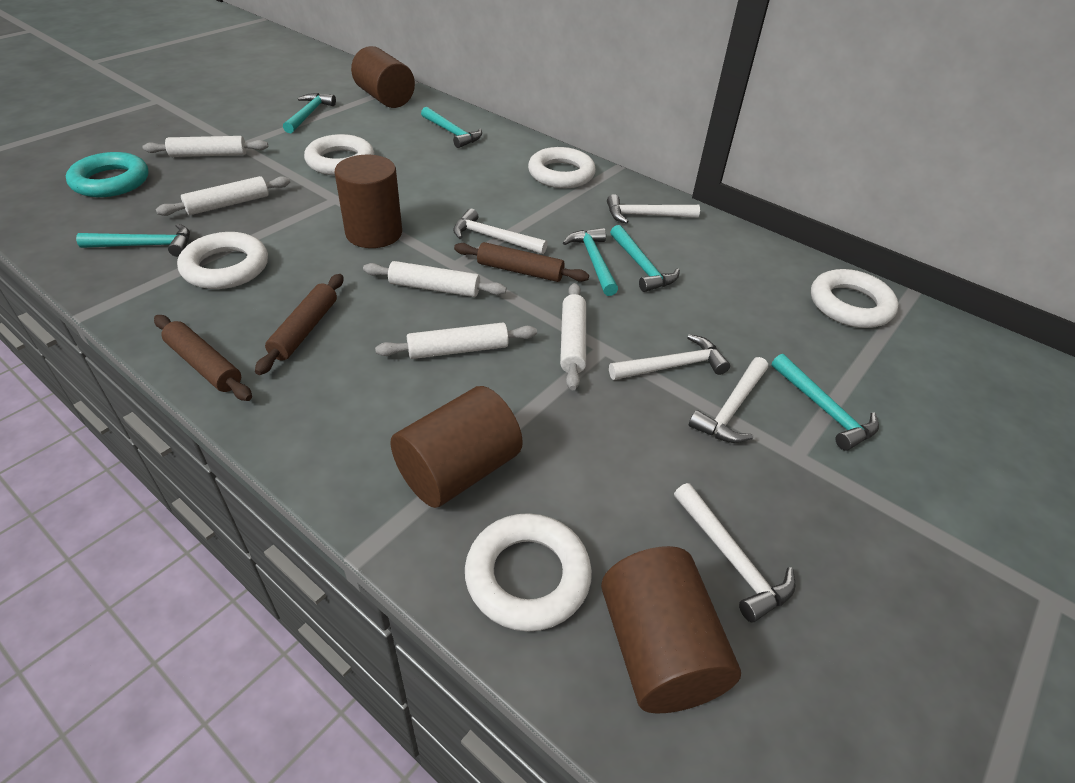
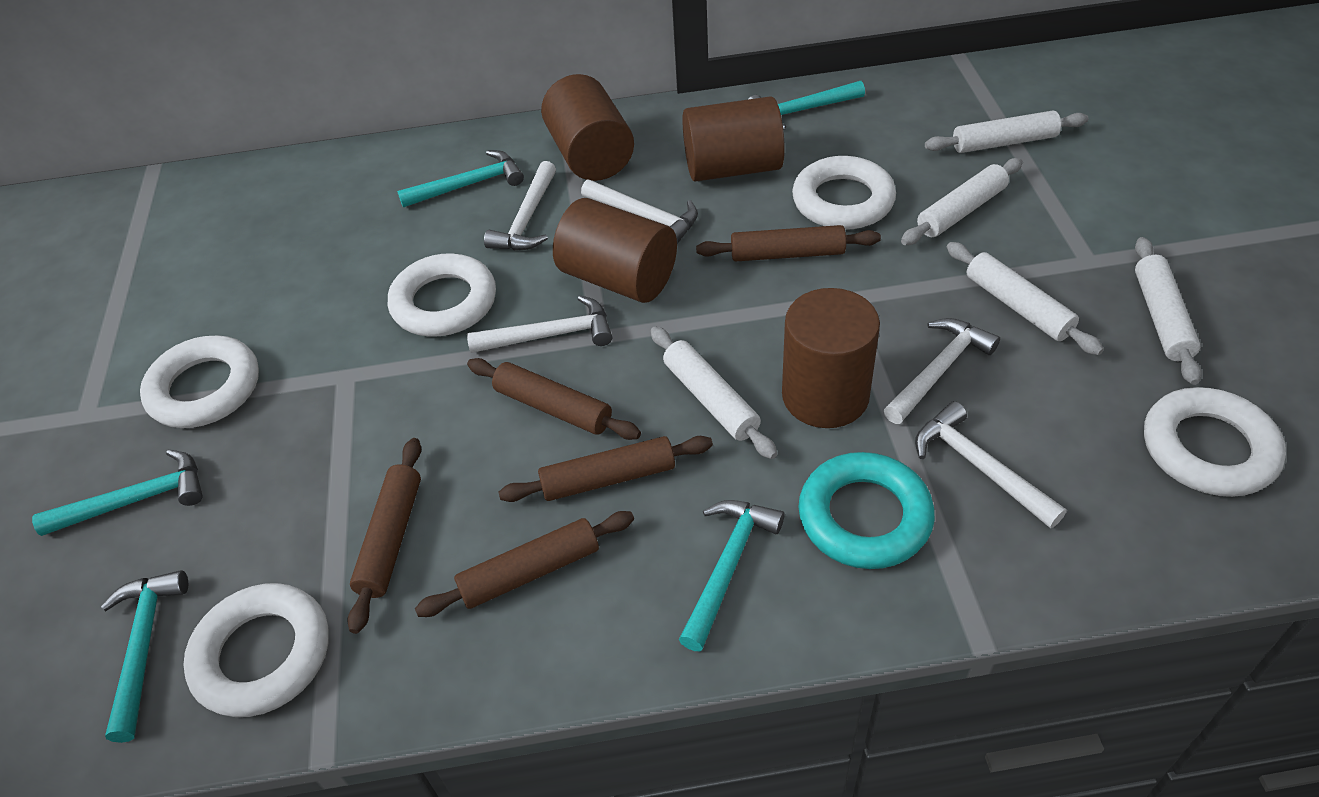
brown rolling pin: 3 -> 5
turquoise hammer: 6 -> 5

